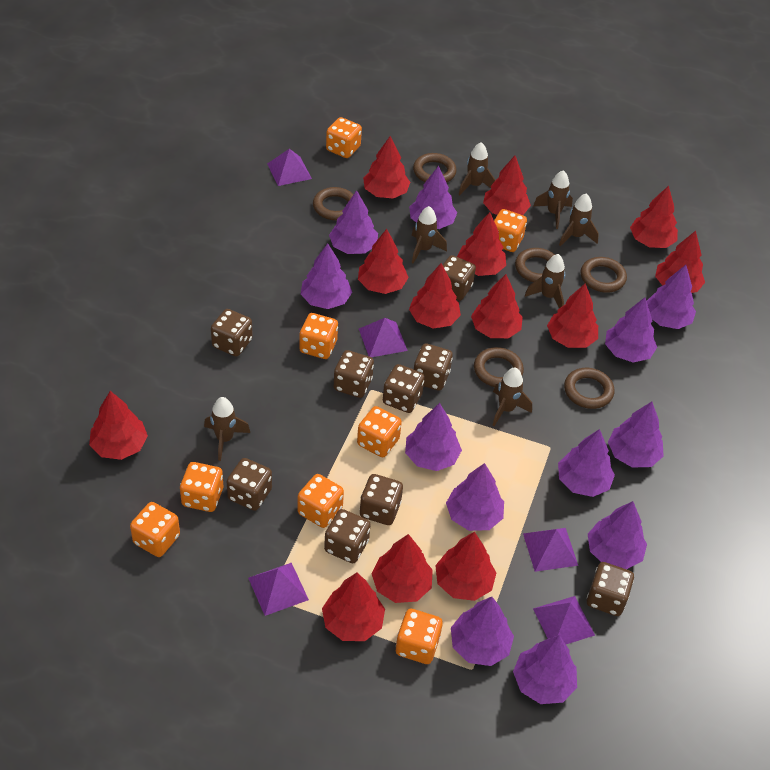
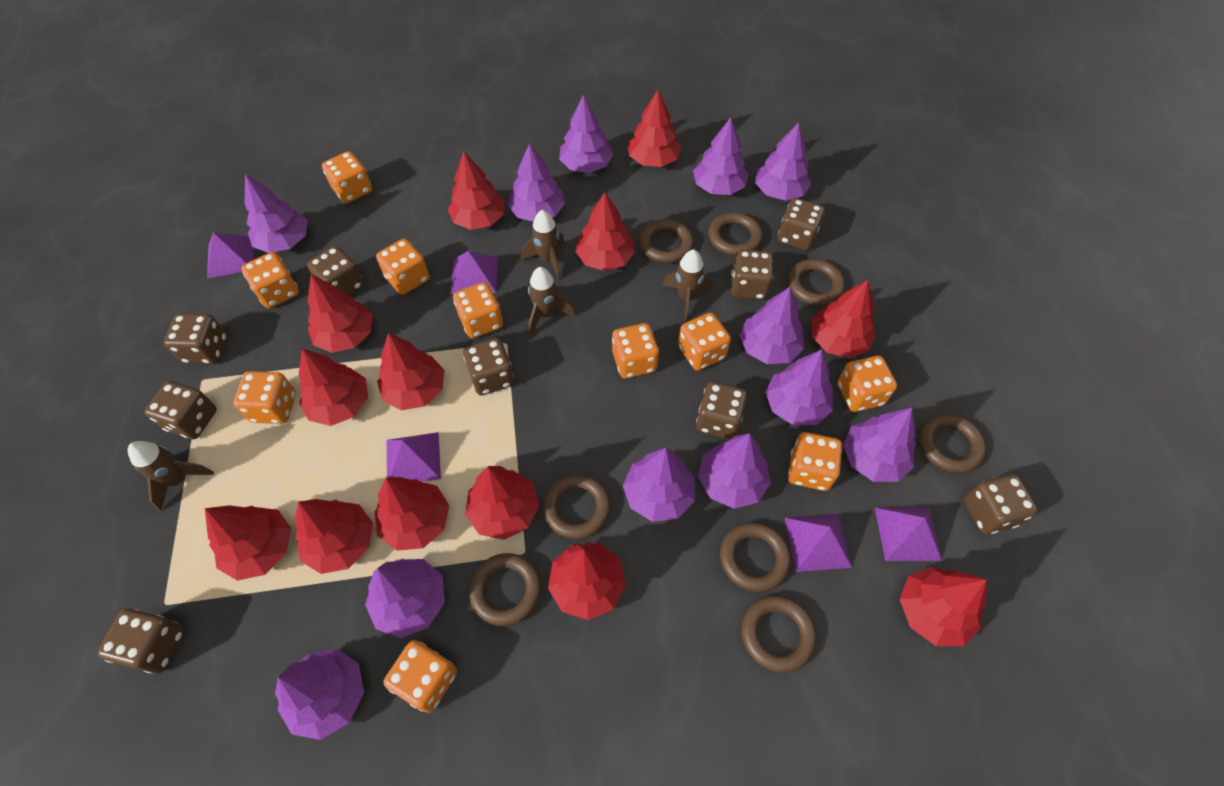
brown ring: 6 -> 8
brown rocket: 7 -> 4
orange dice: 8 -> 10

